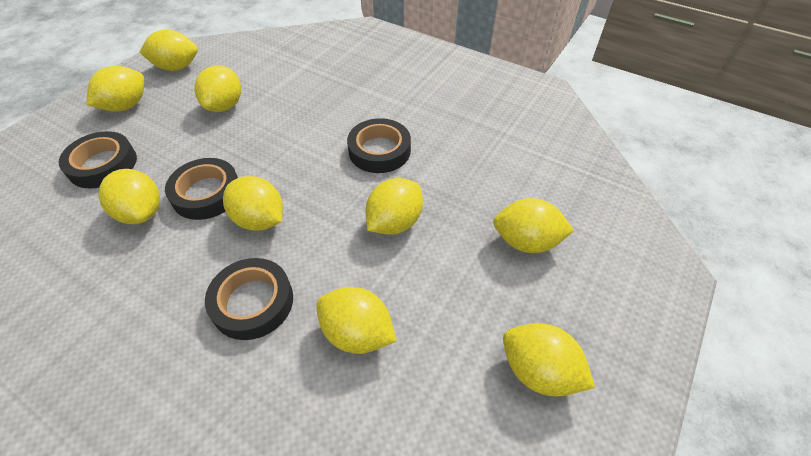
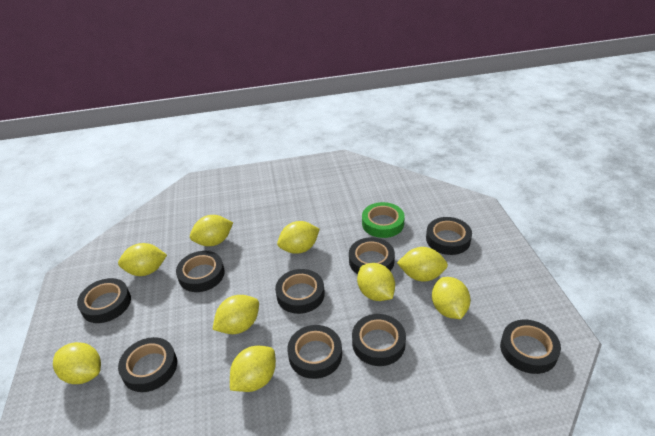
black tape: 4 -> 9
green tape: 0 -> 1

